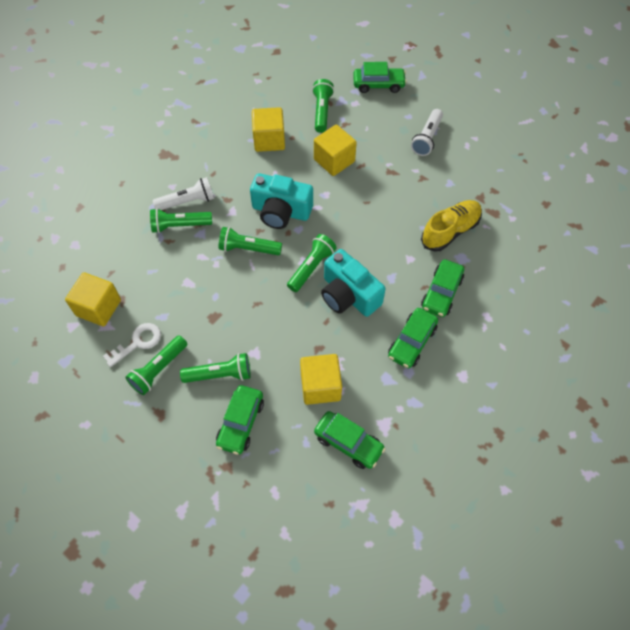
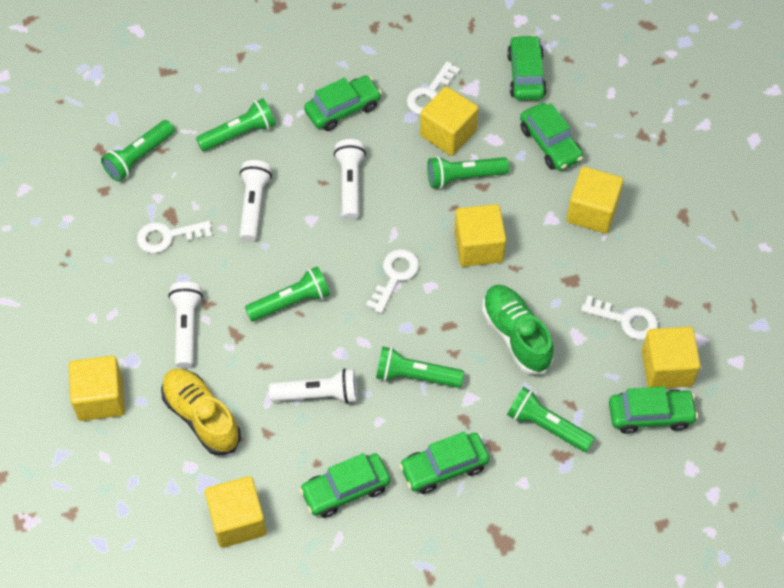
green car: 5 -> 6
green shoe: 0 -> 1
turquoise camera: 2 -> 0
white flashlight: 2 -> 4
white key: 1 -> 4
yellow cube: 4 -> 6

